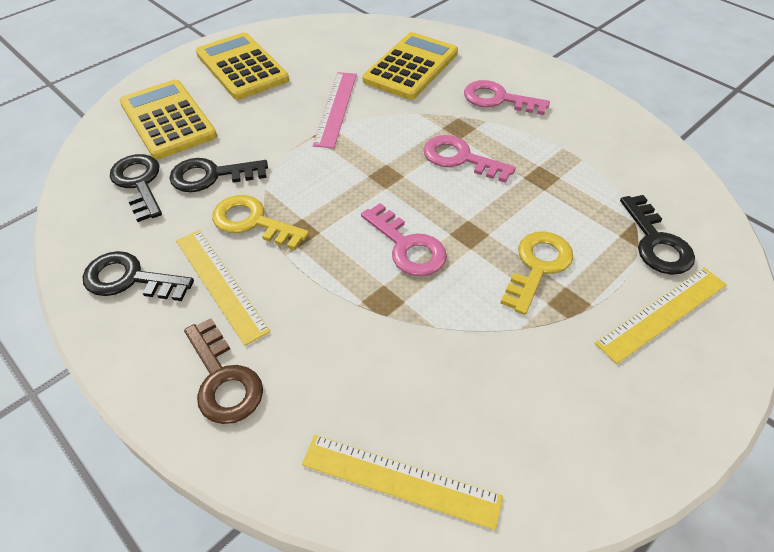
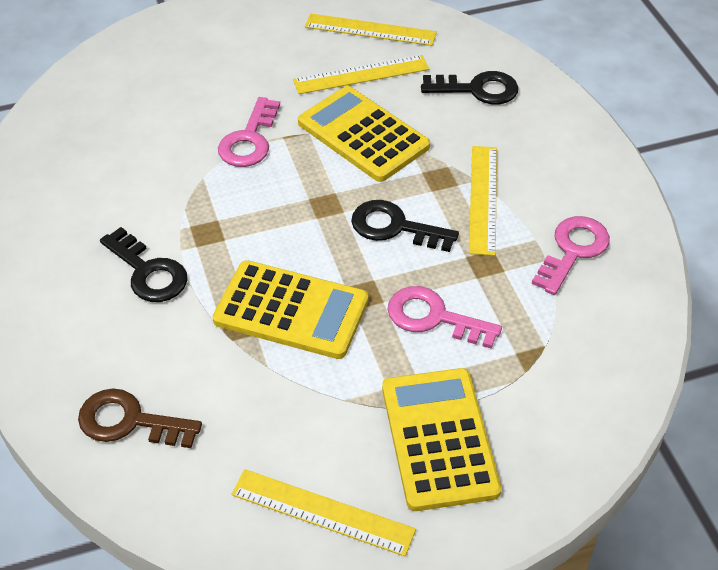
black key: 4 -> 3
pink ruler: 1 -> 0
yellow key: 2 -> 0
yellow ruler: 3 -> 4

